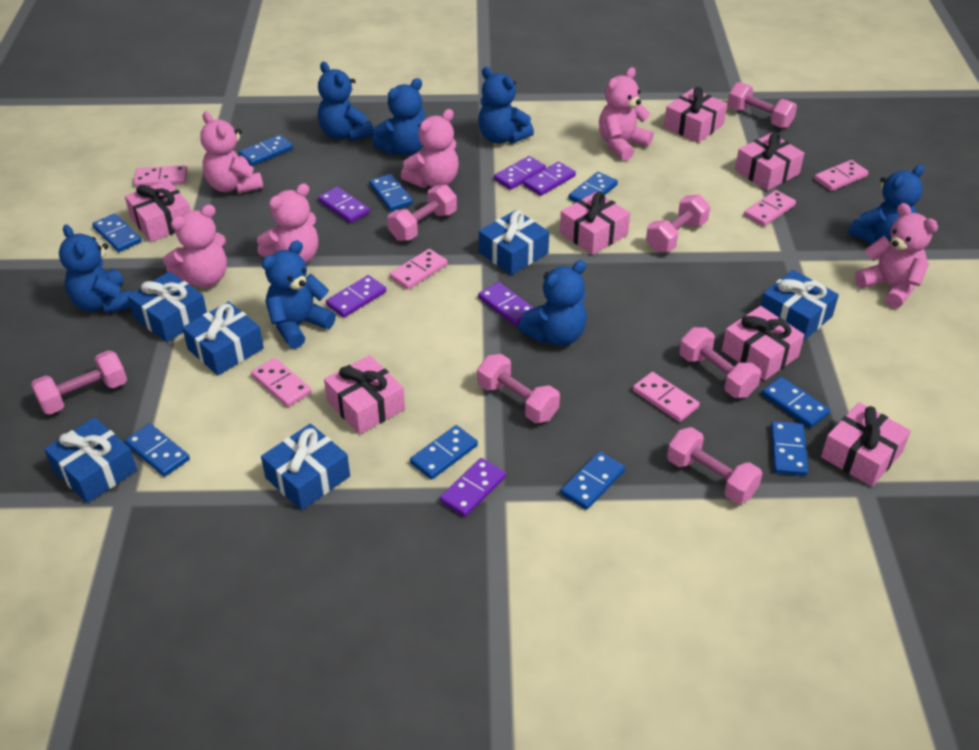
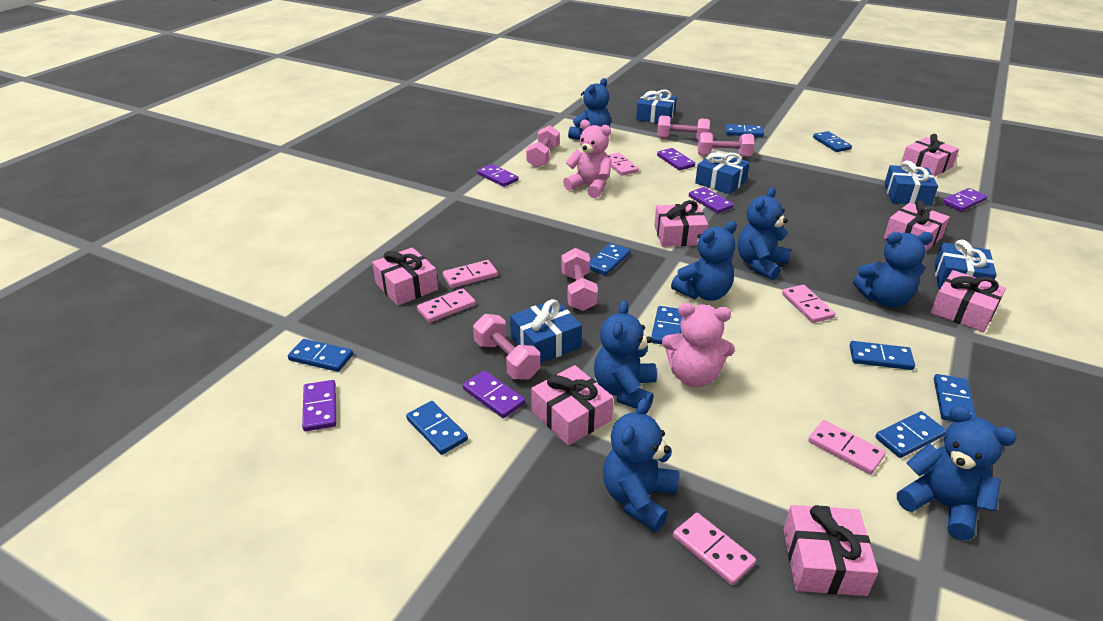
blue gift: 6 -> 5
pink dumbbell: 7 -> 5
pink teddy bear: 6 -> 2

